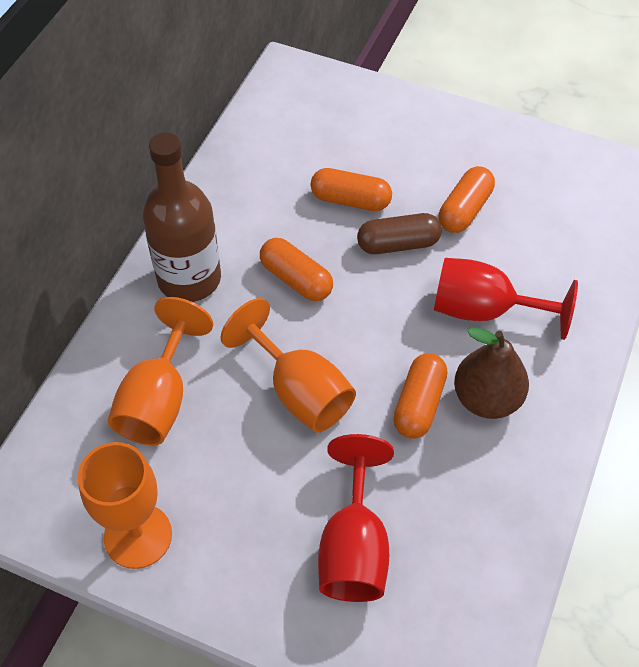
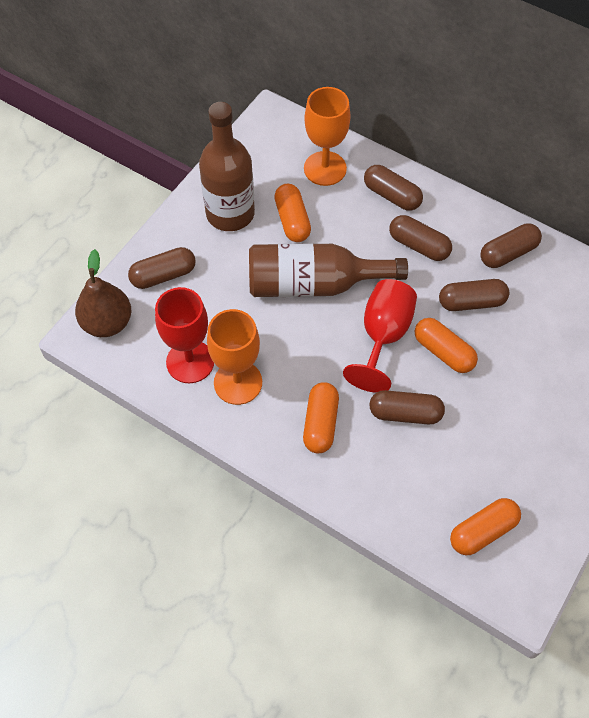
brown bottle: 1 -> 2
brown capsule: 1 -> 6
orange goblet: 3 -> 2

